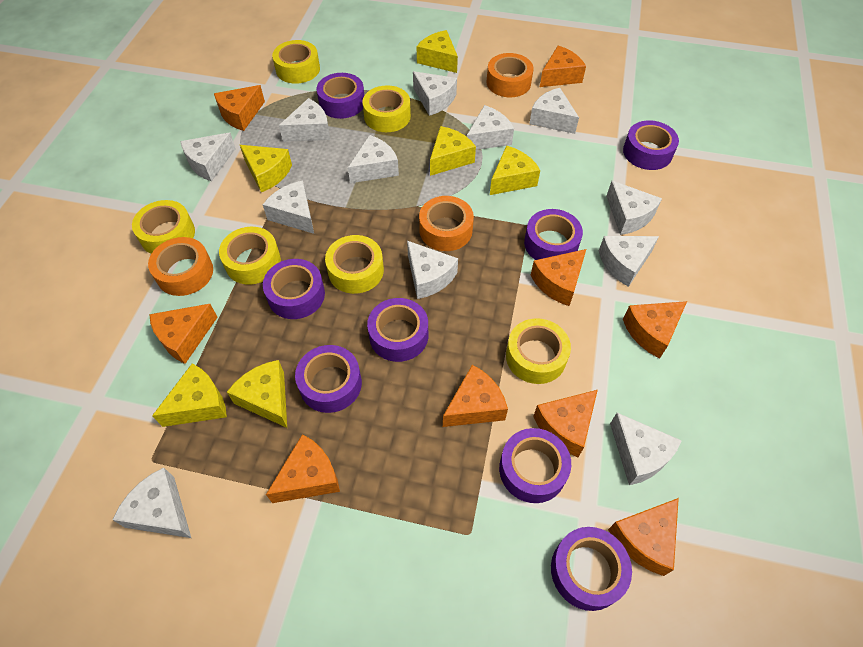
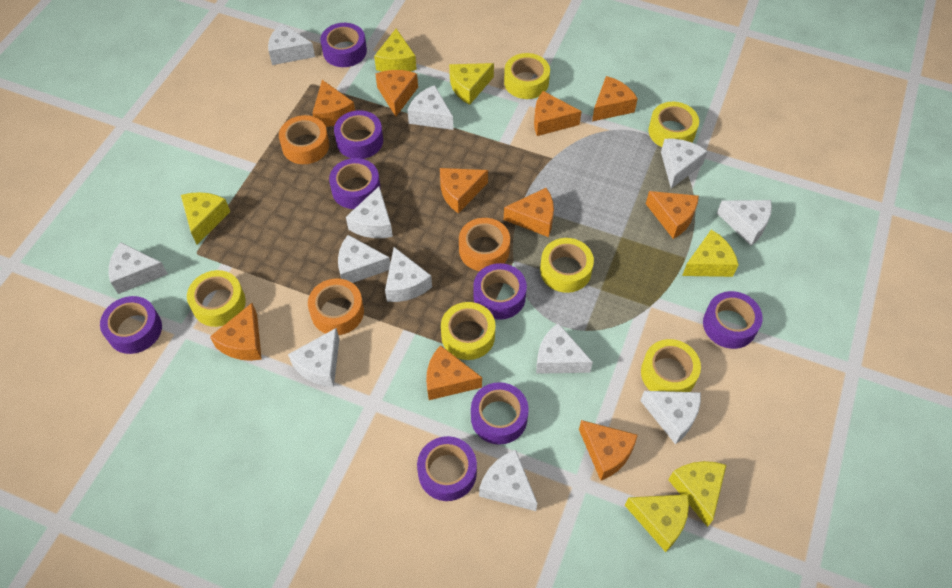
orange cheese: 9 -> 10

